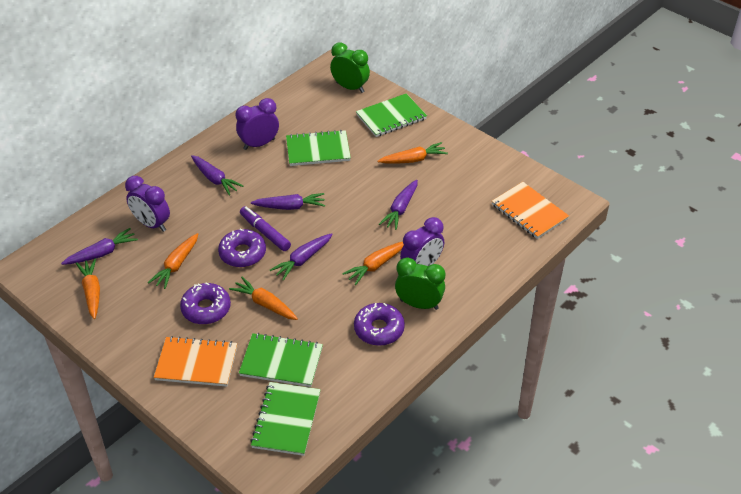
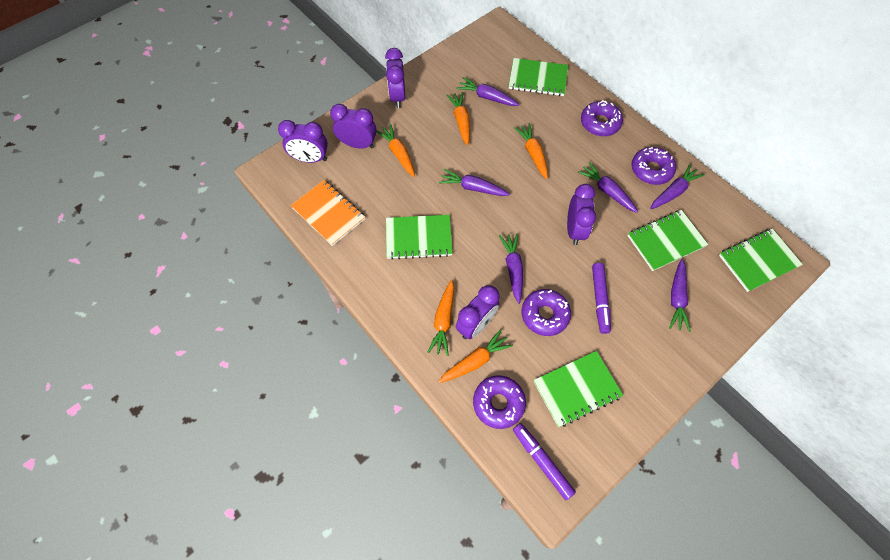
green clock: 2 -> 0
green notebook: 4 -> 5
orange notebook: 2 -> 1
purple carrot: 5 -> 6
purple clock: 3 -> 5
purple donut: 3 -> 4
purple marker: 1 -> 2

